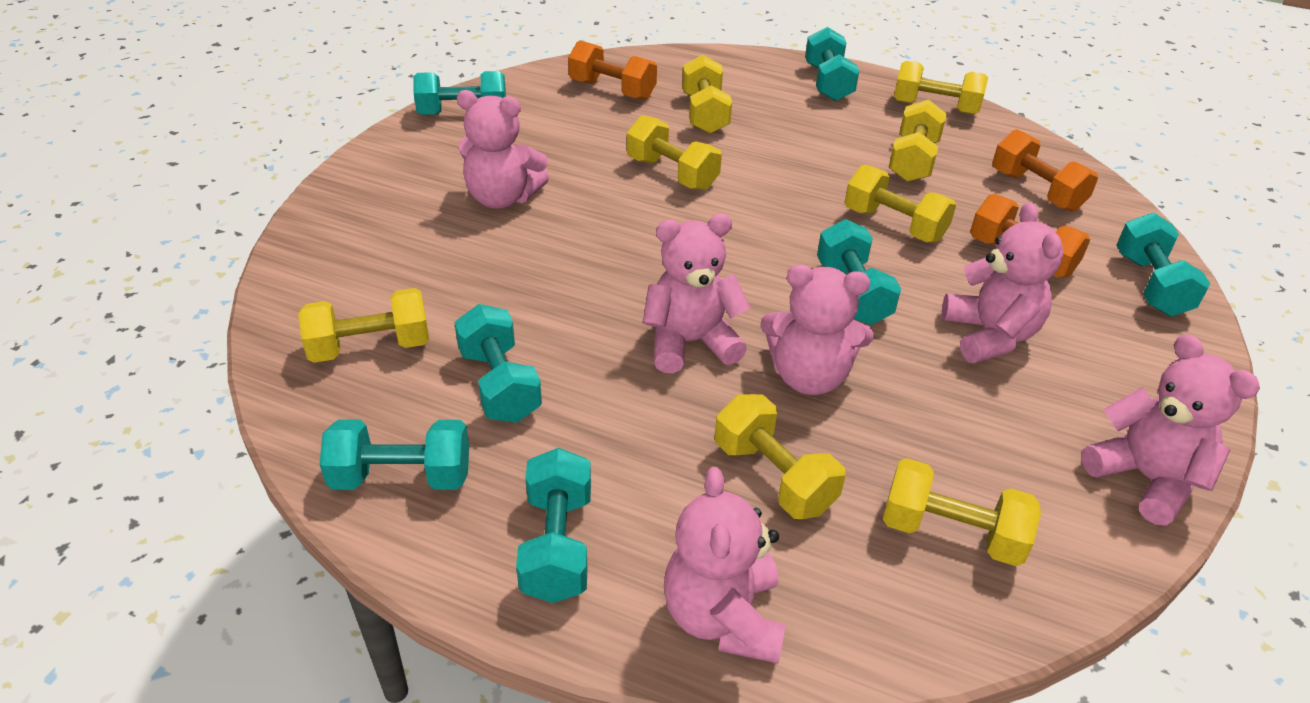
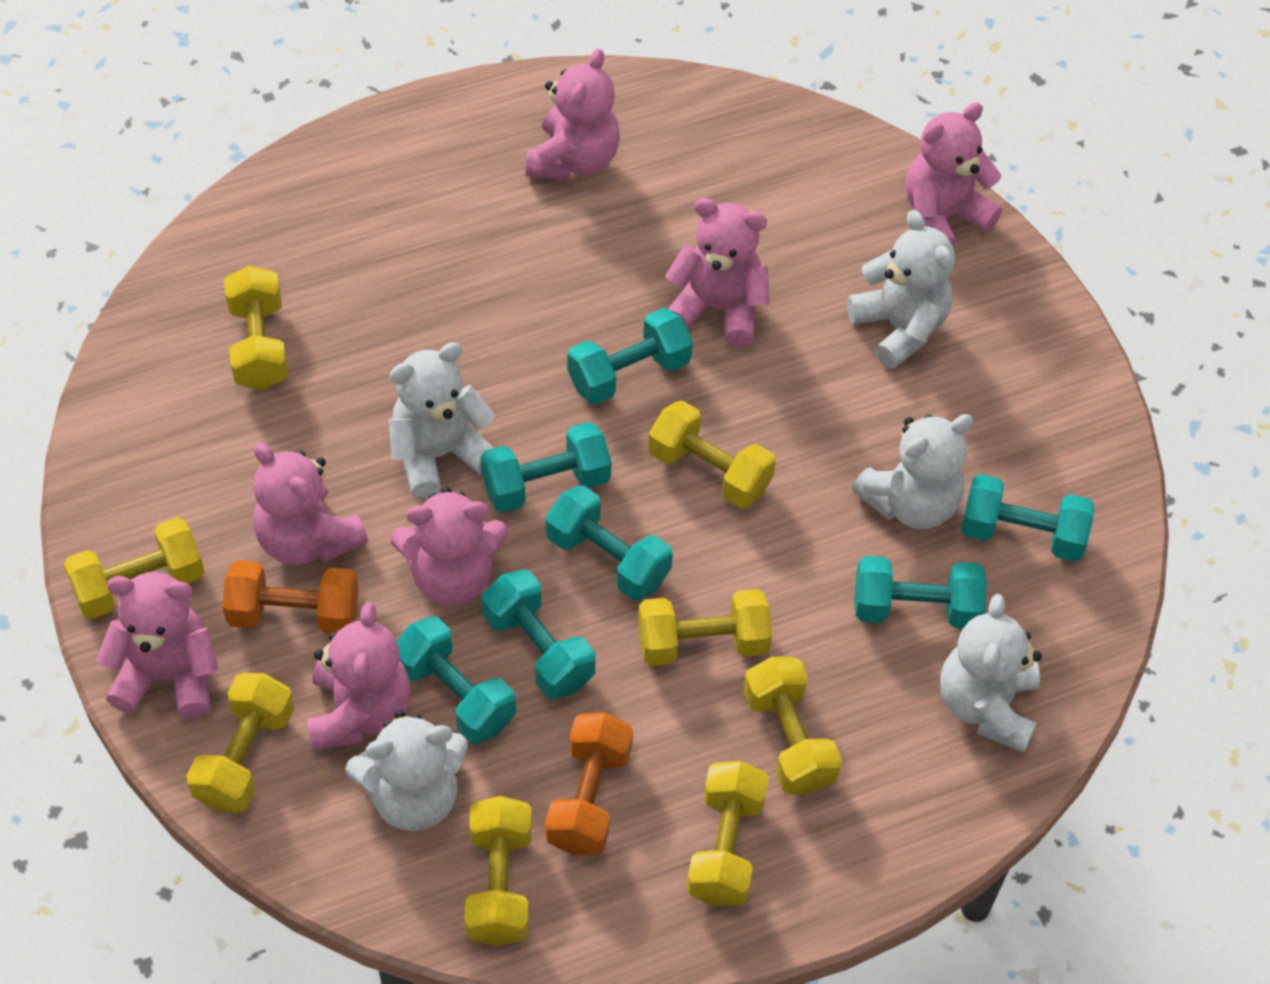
orange dumbbell: 3 -> 2
pink teddy bear: 6 -> 7
white teddy bear: 0 -> 5

